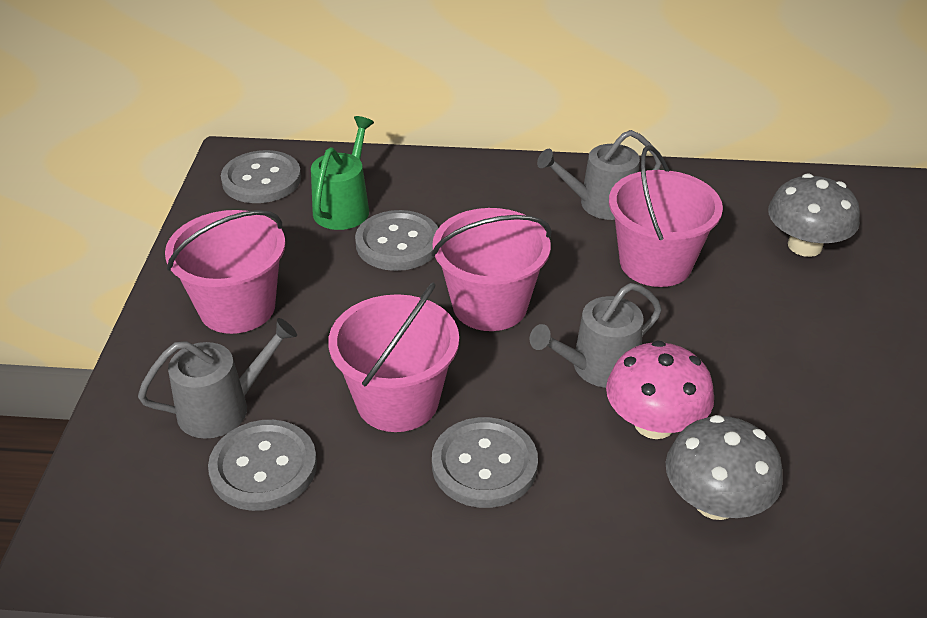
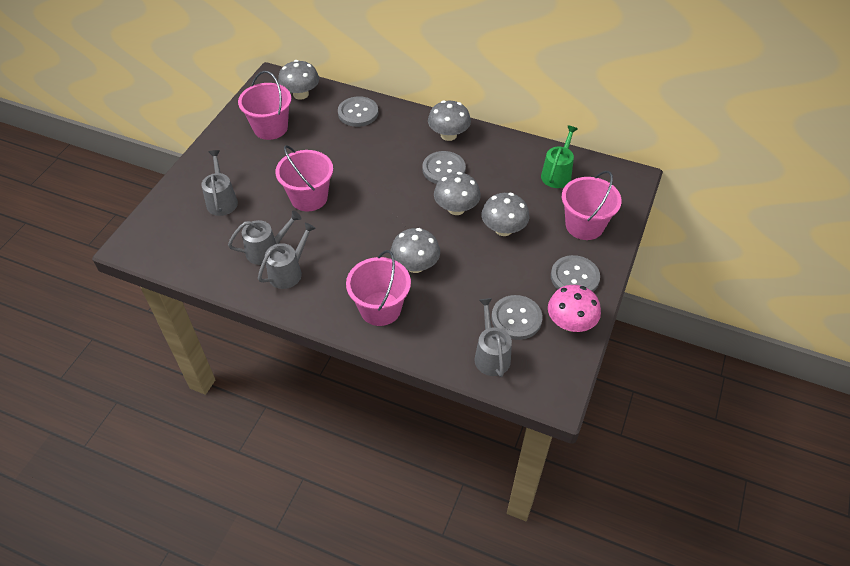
grey mushroom: 2 -> 5
grey watering can: 3 -> 4

